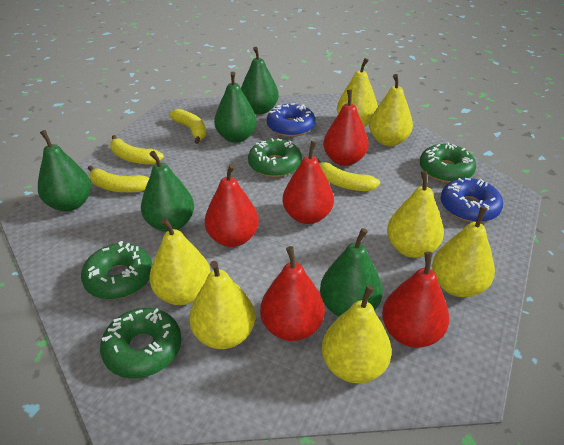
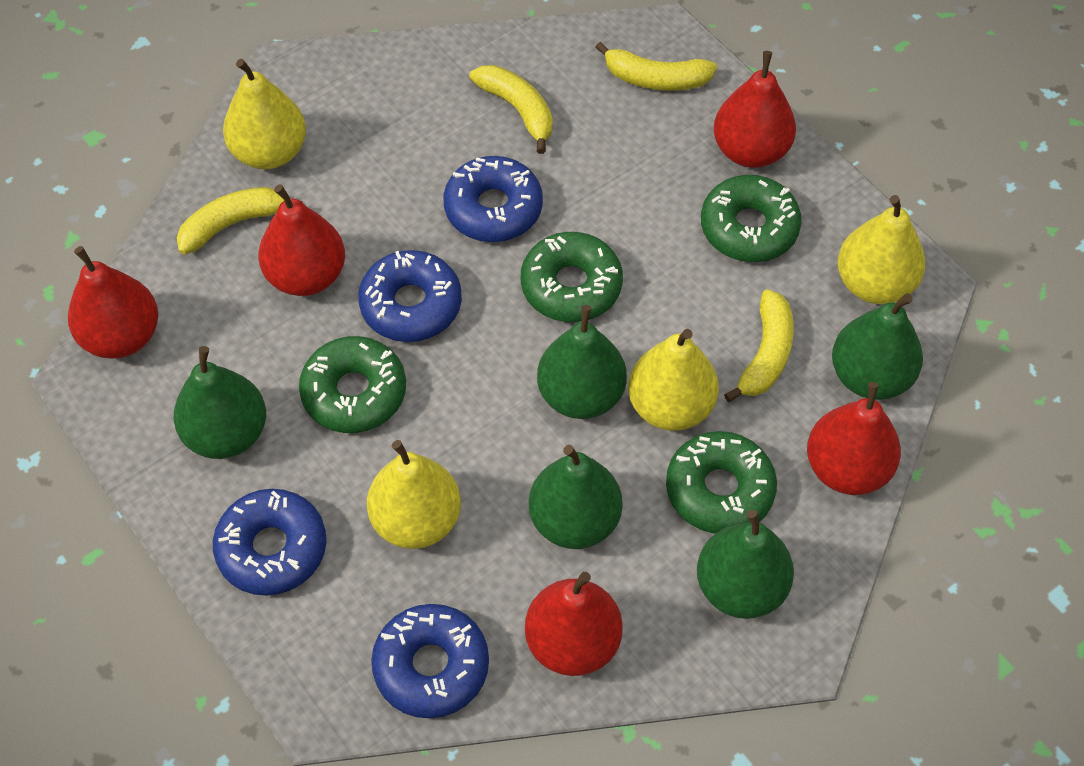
blue donut: 2 -> 4
yellow pear: 7 -> 4

